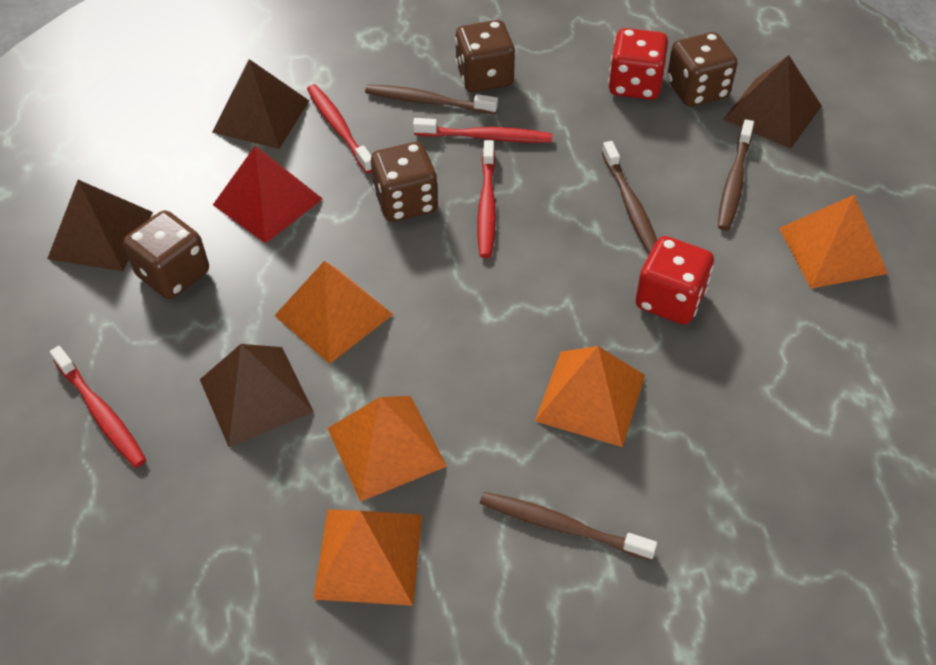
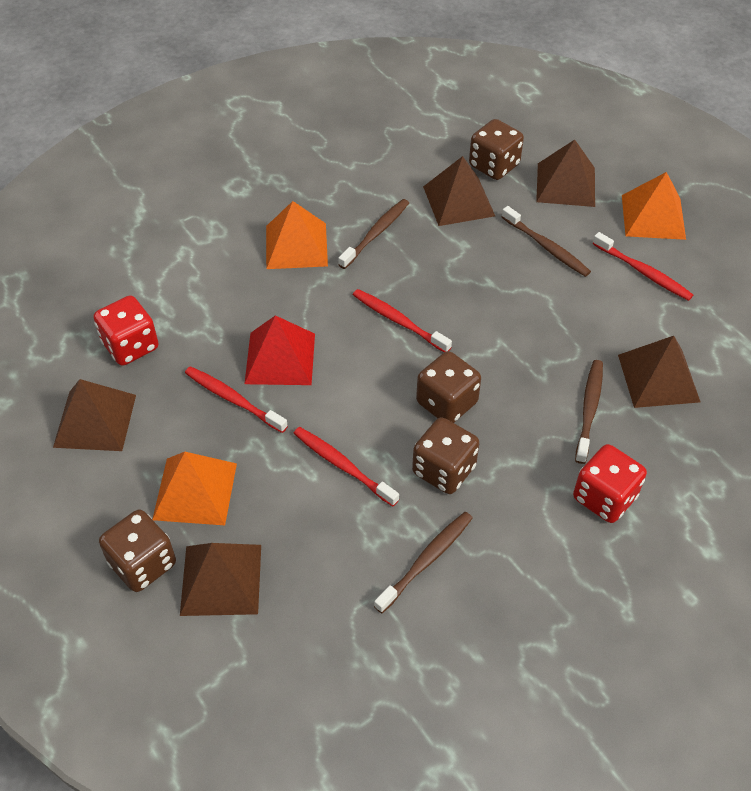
brown pyramid: 4 -> 5
orange pyramid: 5 -> 3

